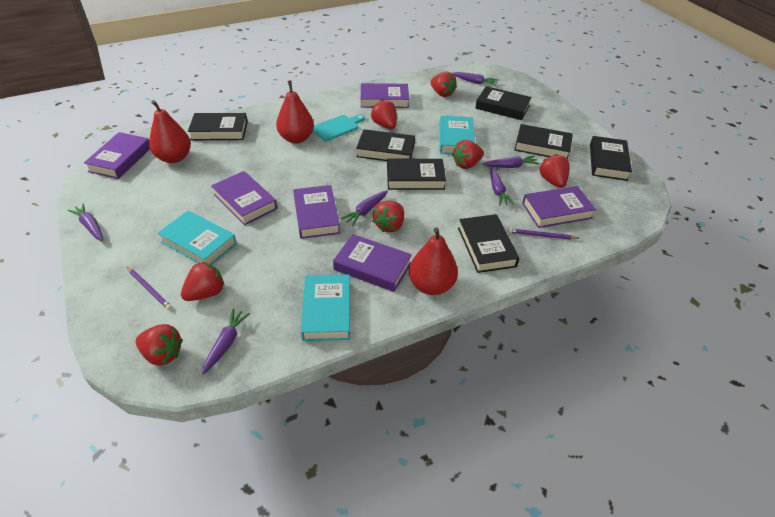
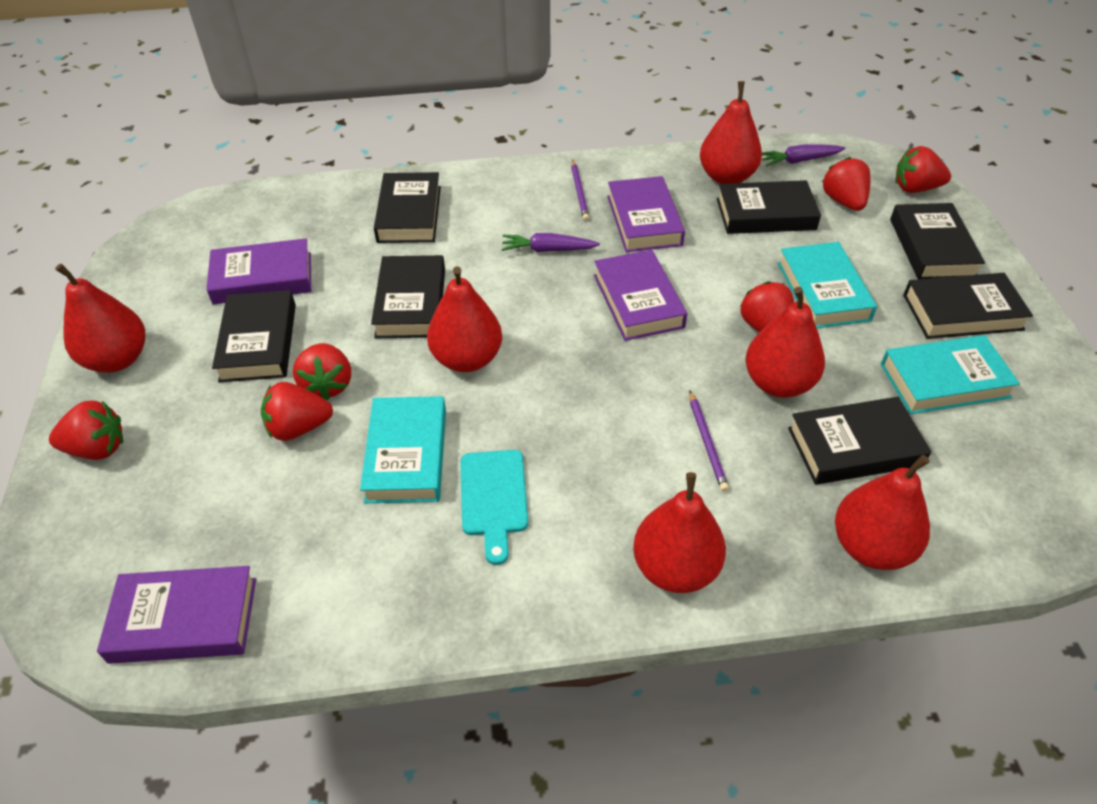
purple book: 6 -> 4
purple carrot: 6 -> 2
red pear: 3 -> 6
red strawberry: 7 -> 6

